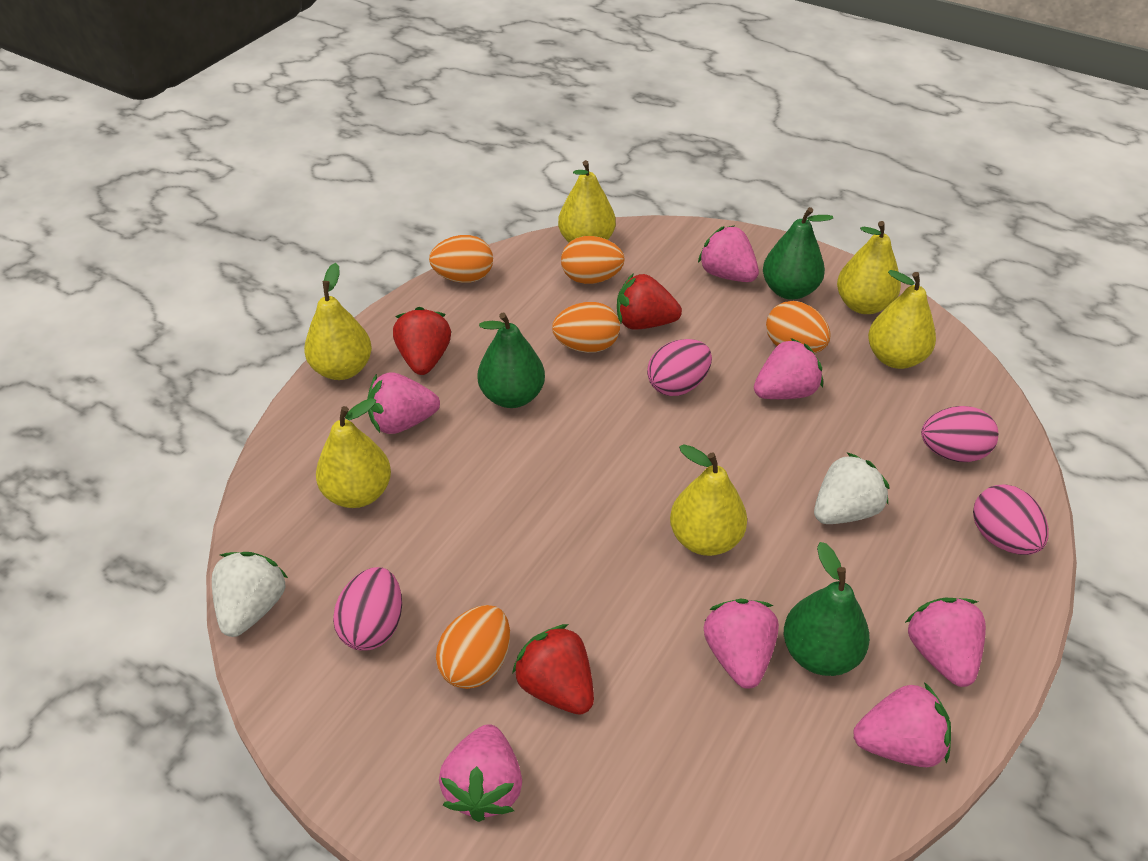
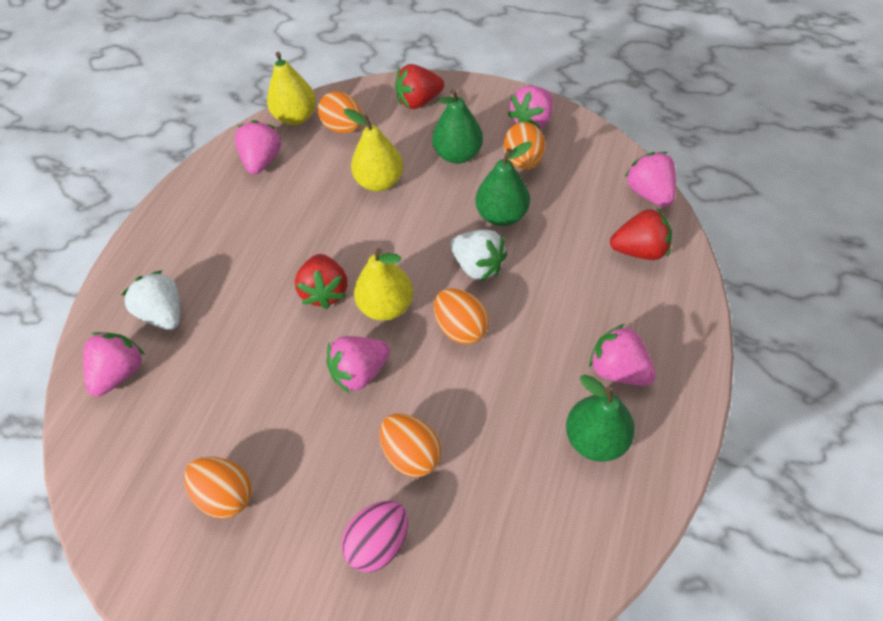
pink egg: 4 -> 1
pink strawberry: 7 -> 6
yellow pear: 6 -> 3

